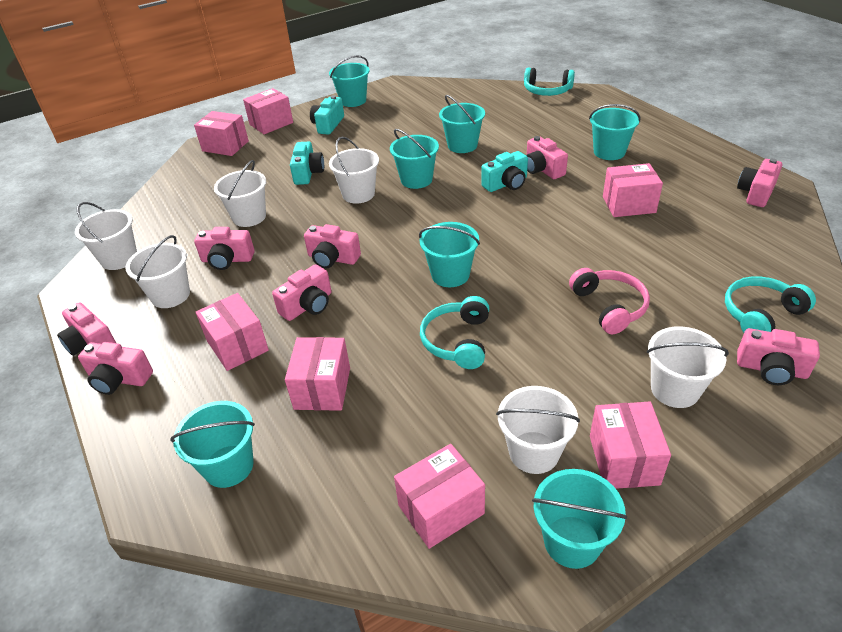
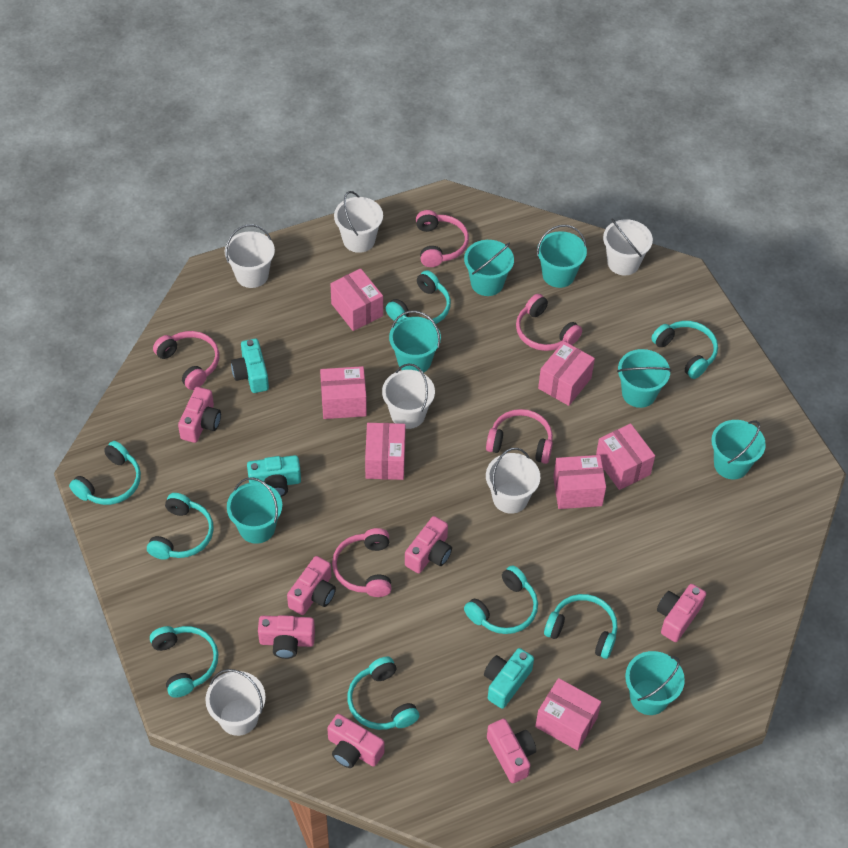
pink camera: 8 -> 7
pink headphones: 1 -> 5
turquoise headphones: 3 -> 8

